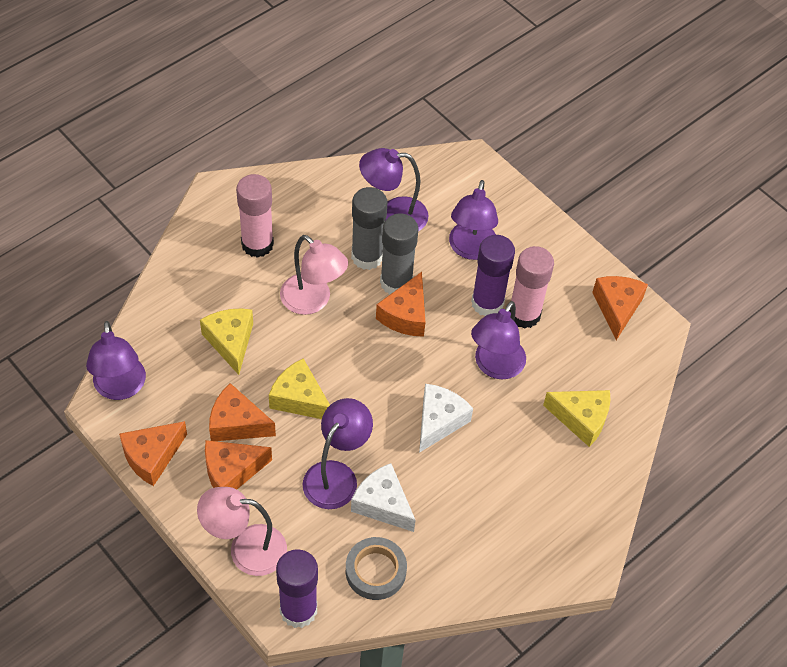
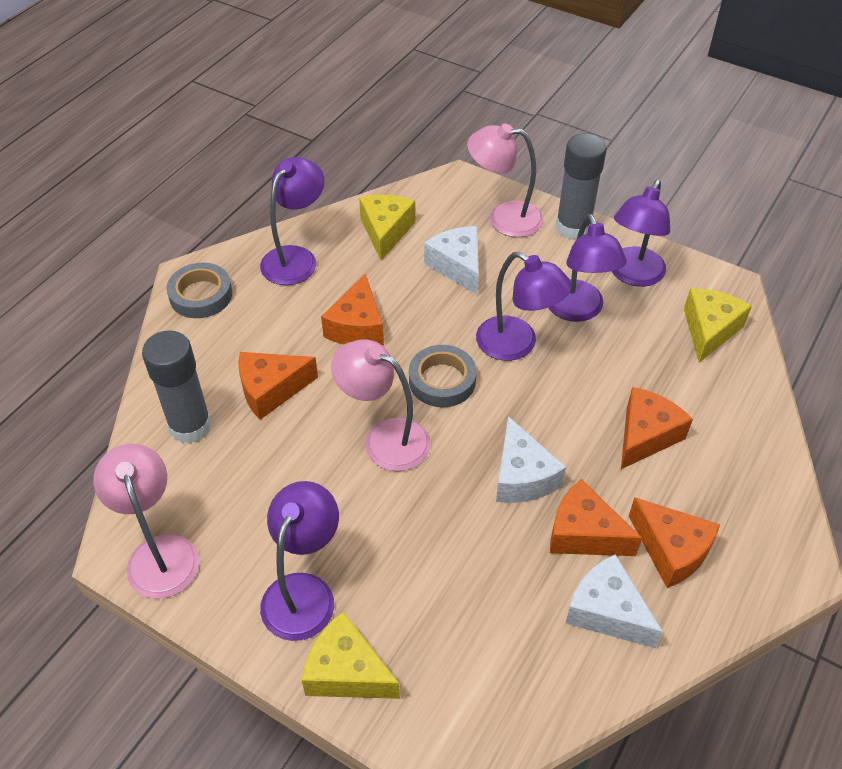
grey tape: 1 -> 2
pink glue stick: 2 -> 0
pink lamp: 2 -> 3
purple glue stick: 2 -> 0
white cheese: 2 -> 3

